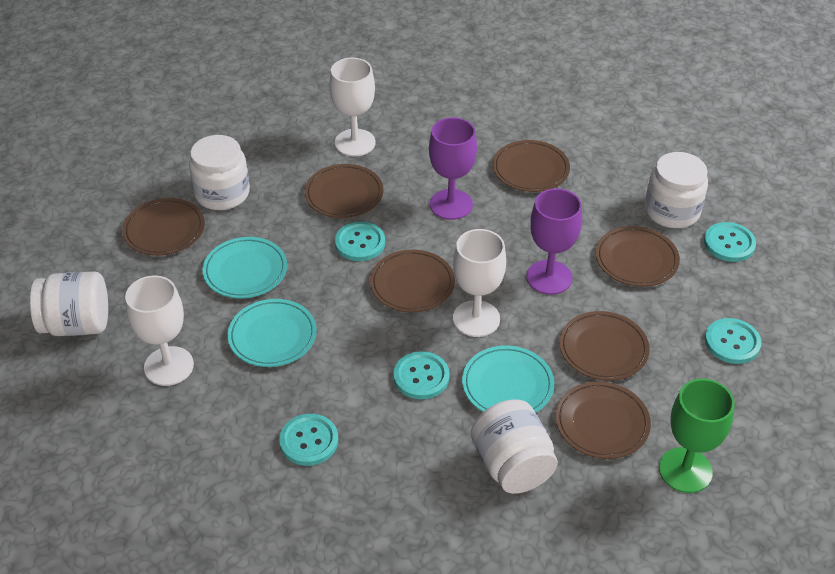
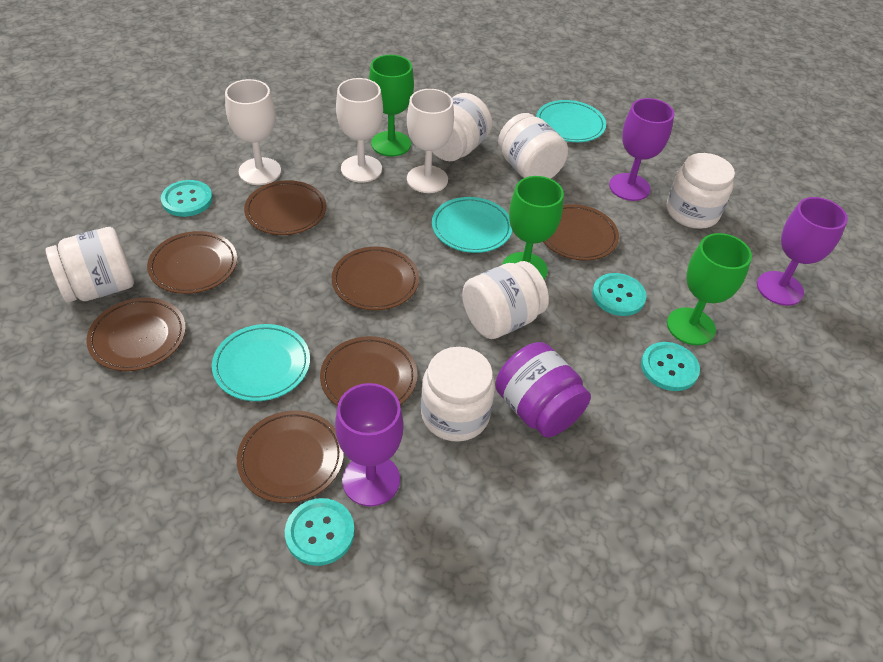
green goblet: 1 -> 3
purple goblet: 2 -> 3
purple jar: 0 -> 1
turquoise button: 5 -> 4
white jar: 4 -> 6

